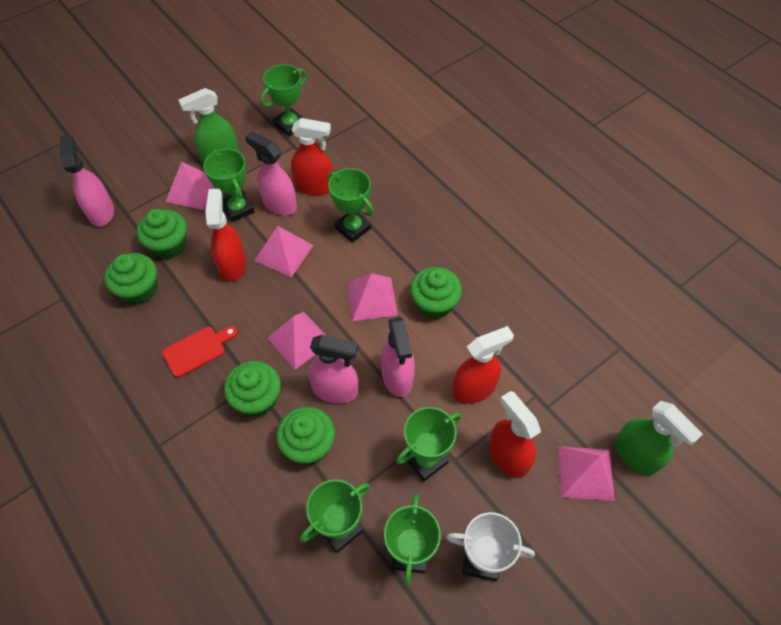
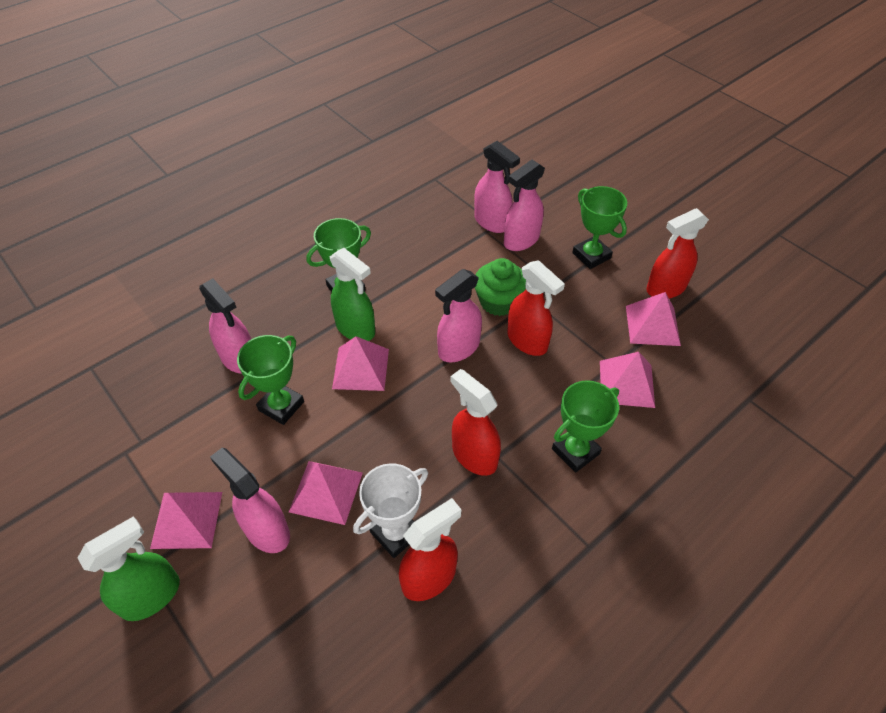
green cupcake: 5 -> 1
green trophy: 6 -> 4
pink spray bottle: 4 -> 5
red cutting board: 1 -> 0

